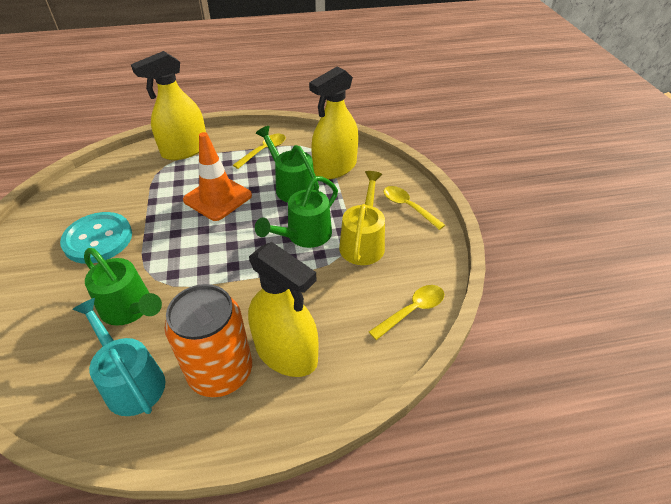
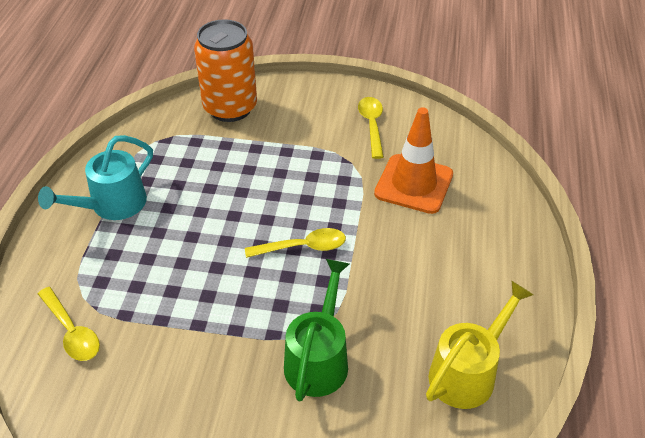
green watering can: 3 -> 1
turquoise button: 1 -> 0
yellow spray bottle: 3 -> 0

